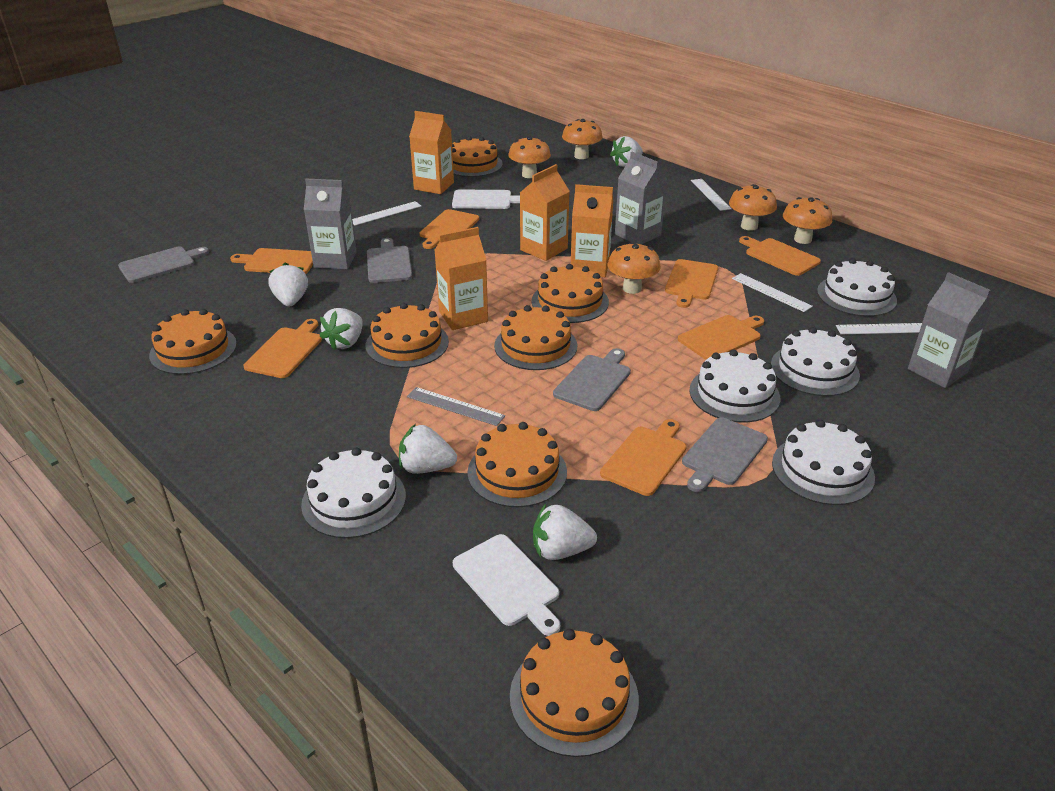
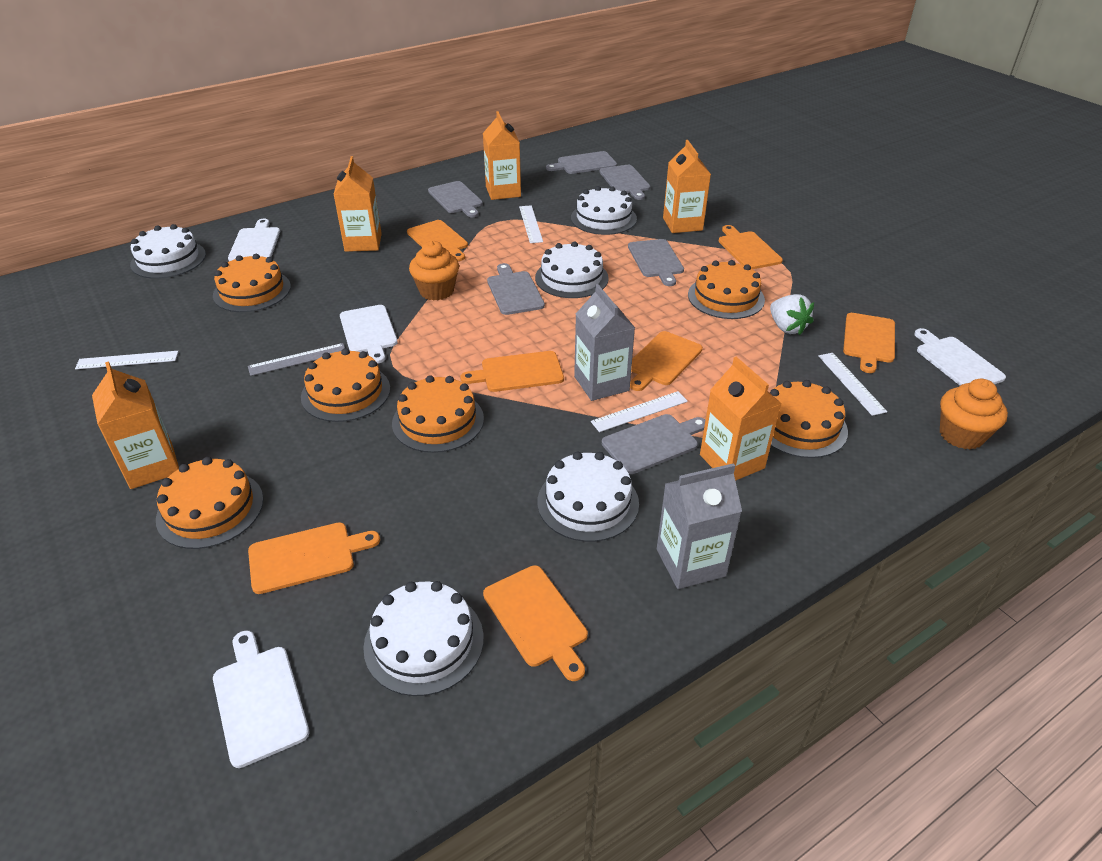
grey carton: 3 -> 2
grey cutting board: 4 -> 6
orange cake: 7 -> 6
orange carton: 4 -> 5
orange cupcake: 0 -> 2
orange mushroom: 5 -> 0
white cutting board: 2 -> 4
white strawberry: 5 -> 1

